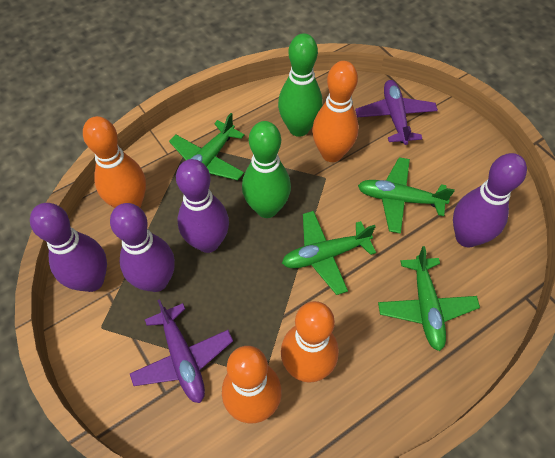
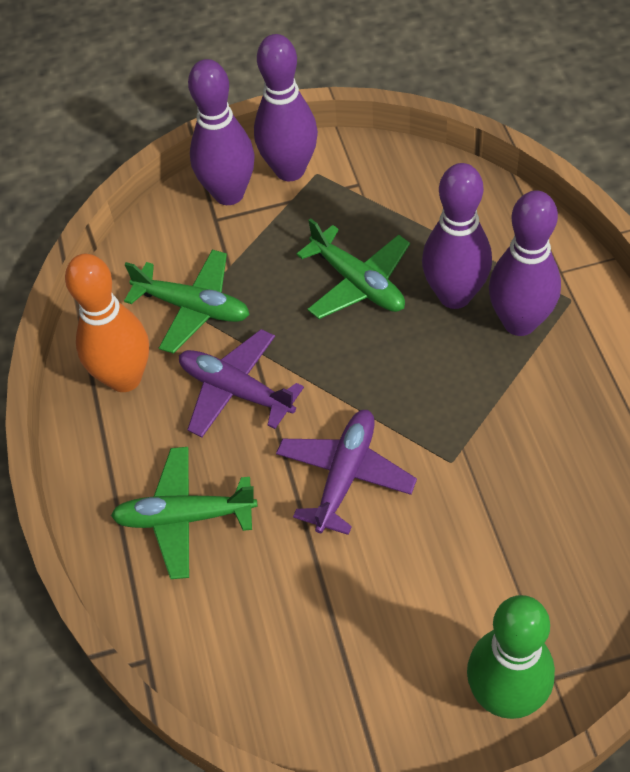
green bowling pin: 2 -> 1
green plane: 4 -> 3
orange bowling pin: 4 -> 1

